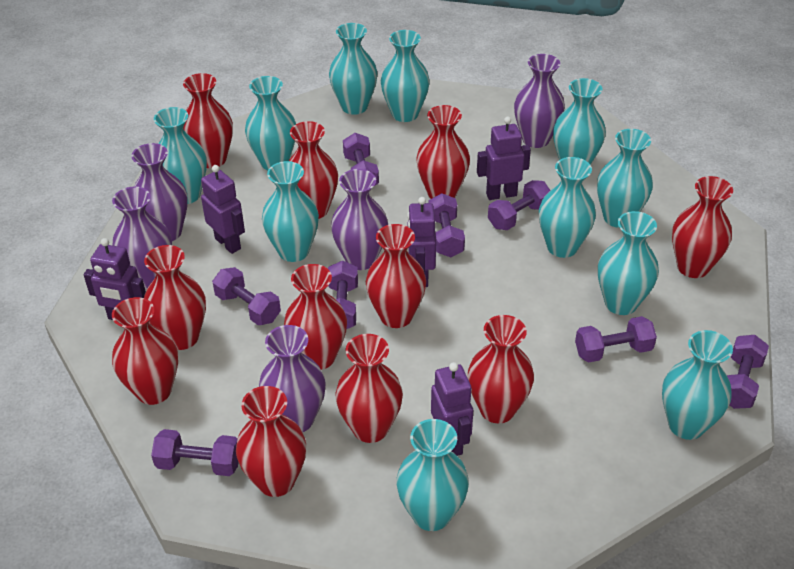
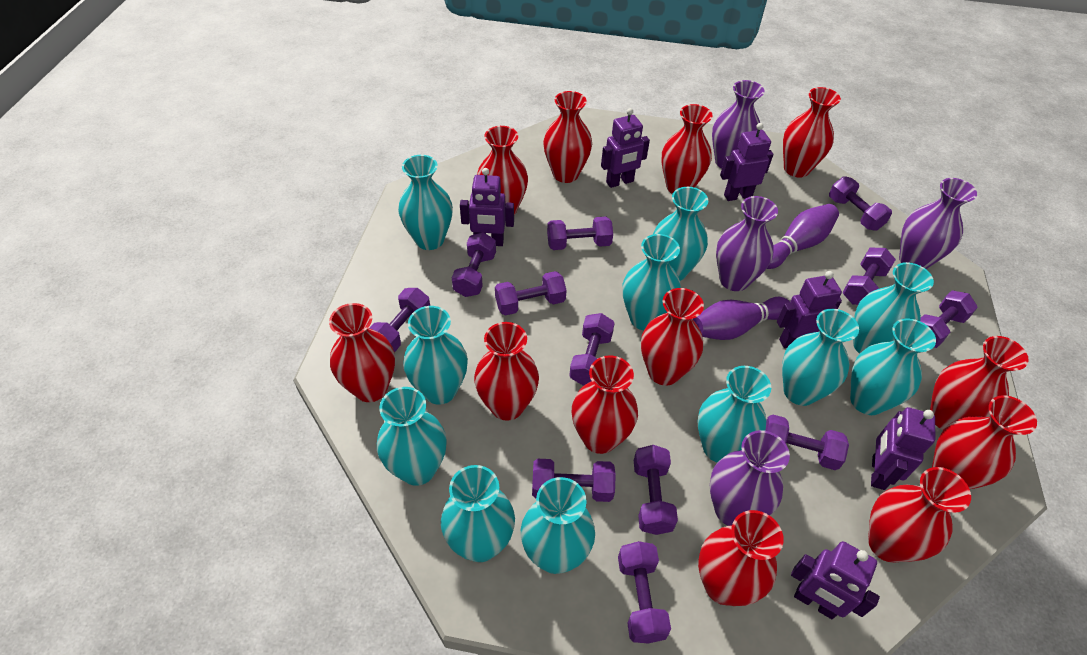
purple bowling pin: 0 -> 2
purple dumbbell: 8 -> 12
purple robot: 5 -> 6
purple vase: 5 -> 4
red vase: 11 -> 12

